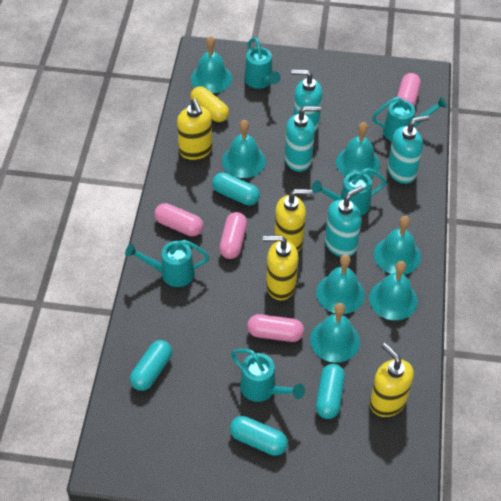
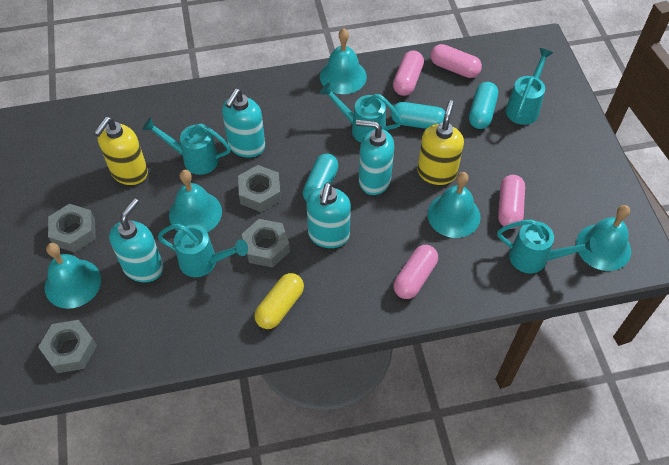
grey nut: 0 -> 4
turquoise bell: 7 -> 5
turquoise capsule: 4 -> 3
yellow soap dispenser: 4 -> 2

